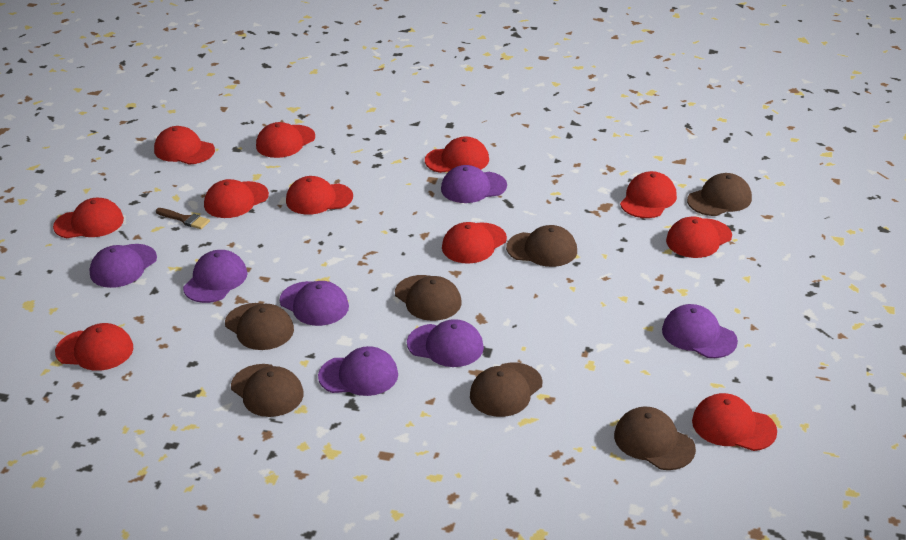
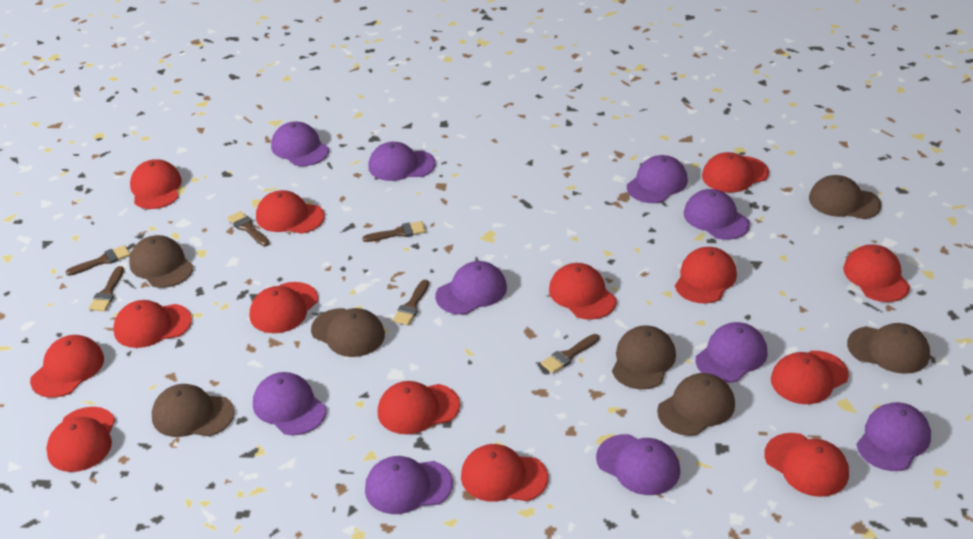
brown brush: 1 -> 6
purple cap: 7 -> 10
red cap: 11 -> 14

